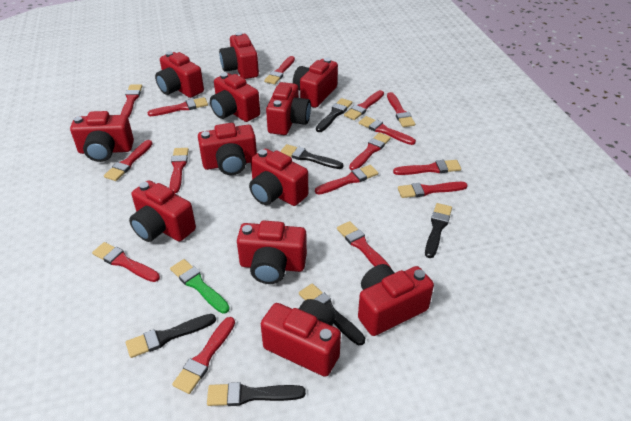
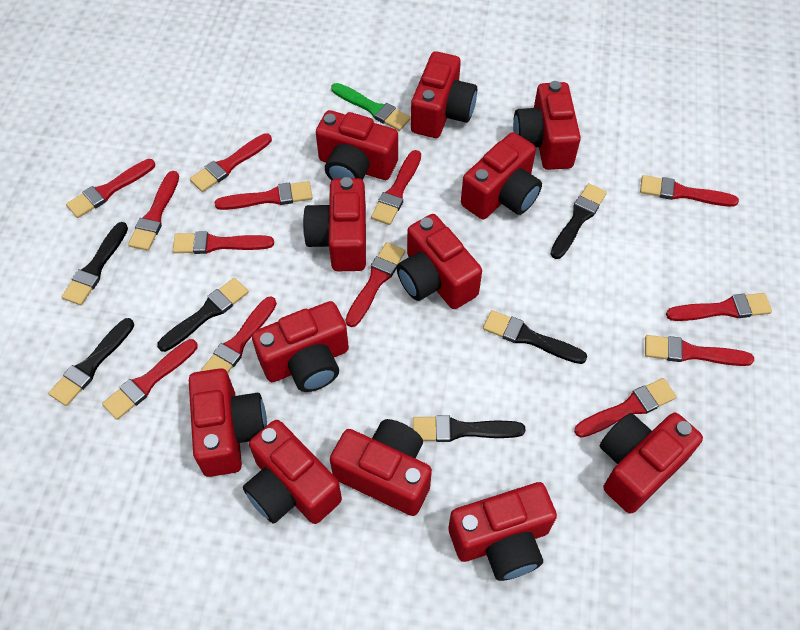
red brush: 15 -> 13

